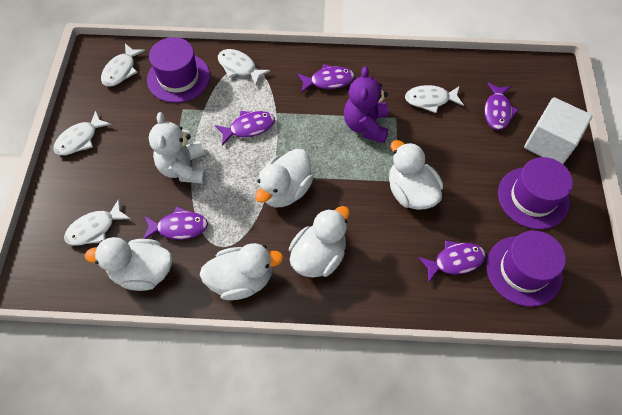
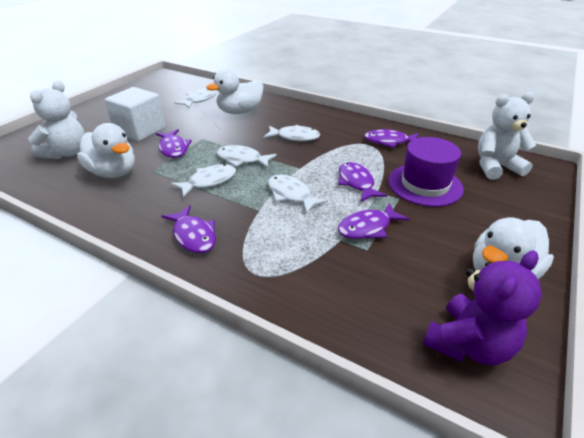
purple hat: 3 -> 1
white duck: 5 -> 3
white teddy bear: 1 -> 2

